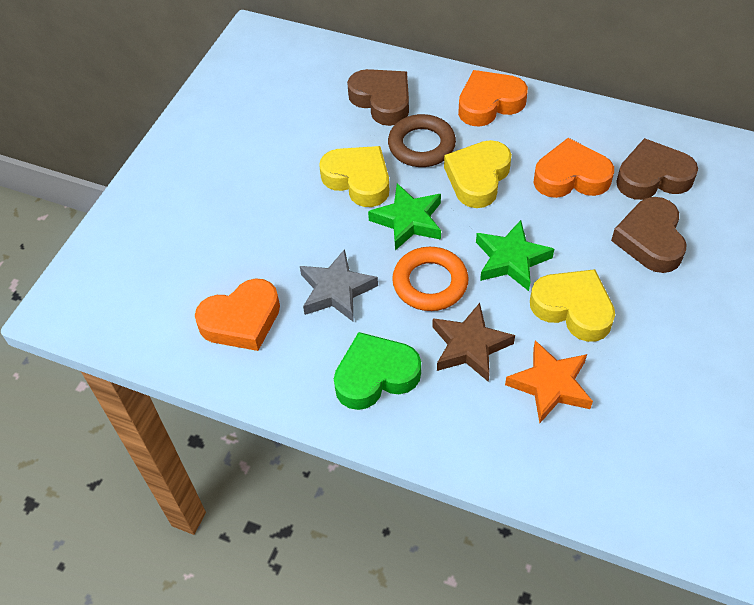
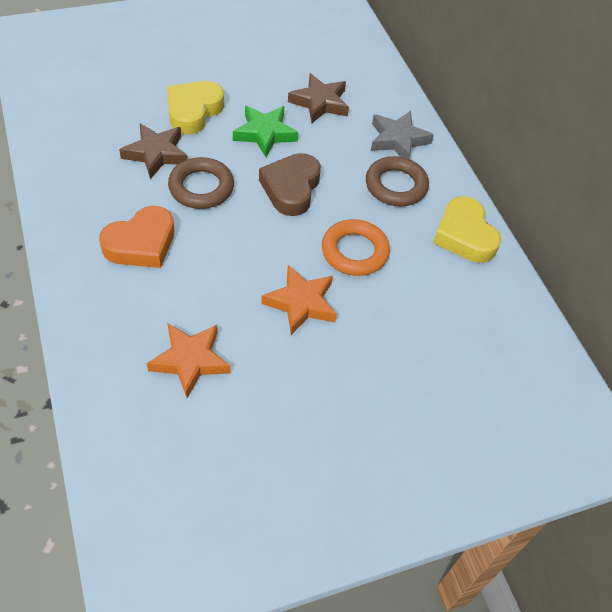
brown heart: 3 -> 1
brown ring: 1 -> 2
brown star: 1 -> 2
green heart: 1 -> 0
green star: 2 -> 1
orange heart: 3 -> 1
orange star: 1 -> 2
yellow heart: 3 -> 2

